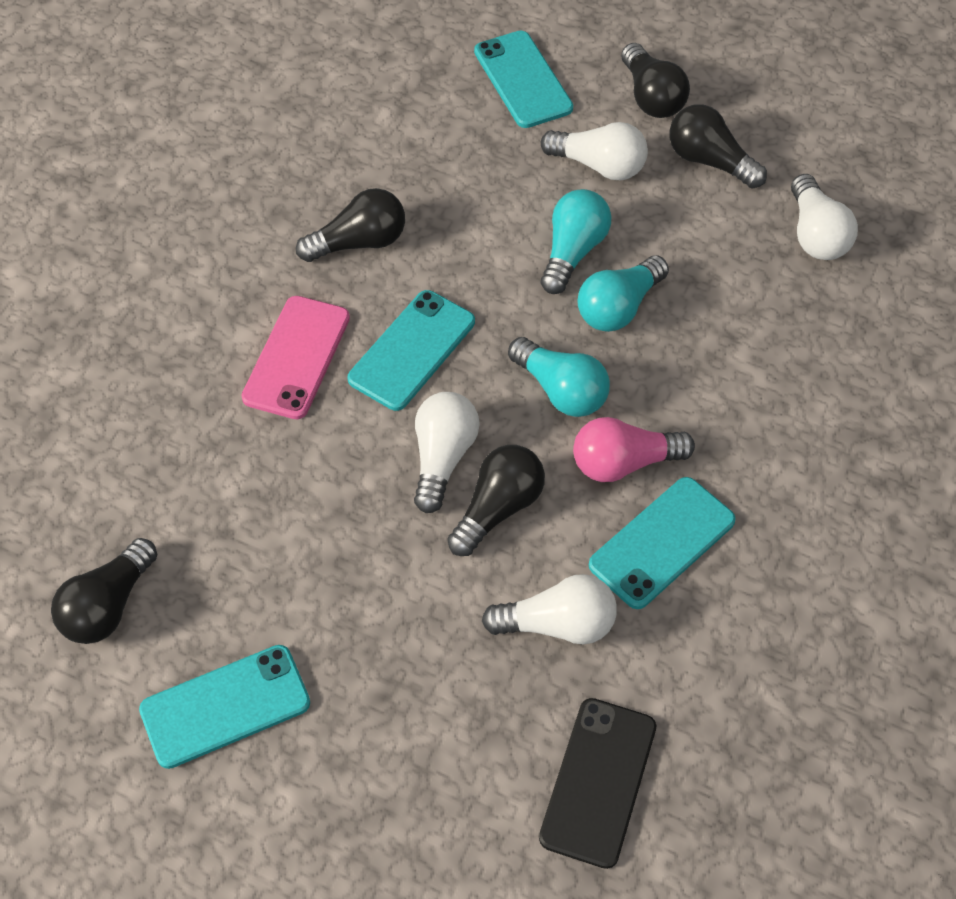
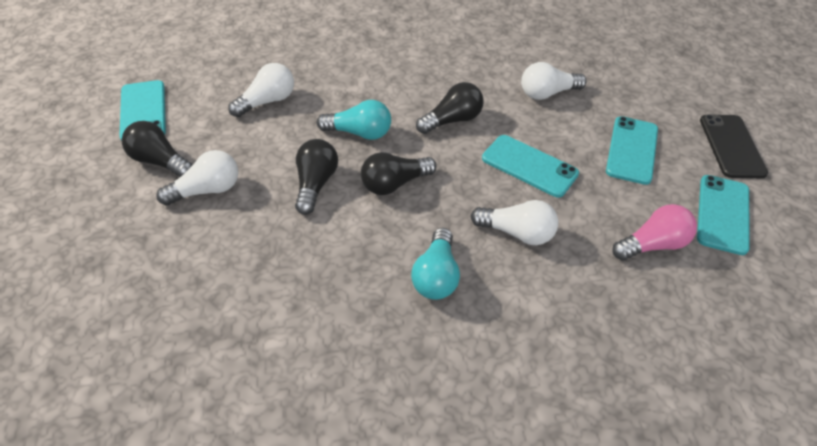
black light bulb: 5 -> 4
pink phone: 1 -> 0
turquoise light bulb: 3 -> 2

